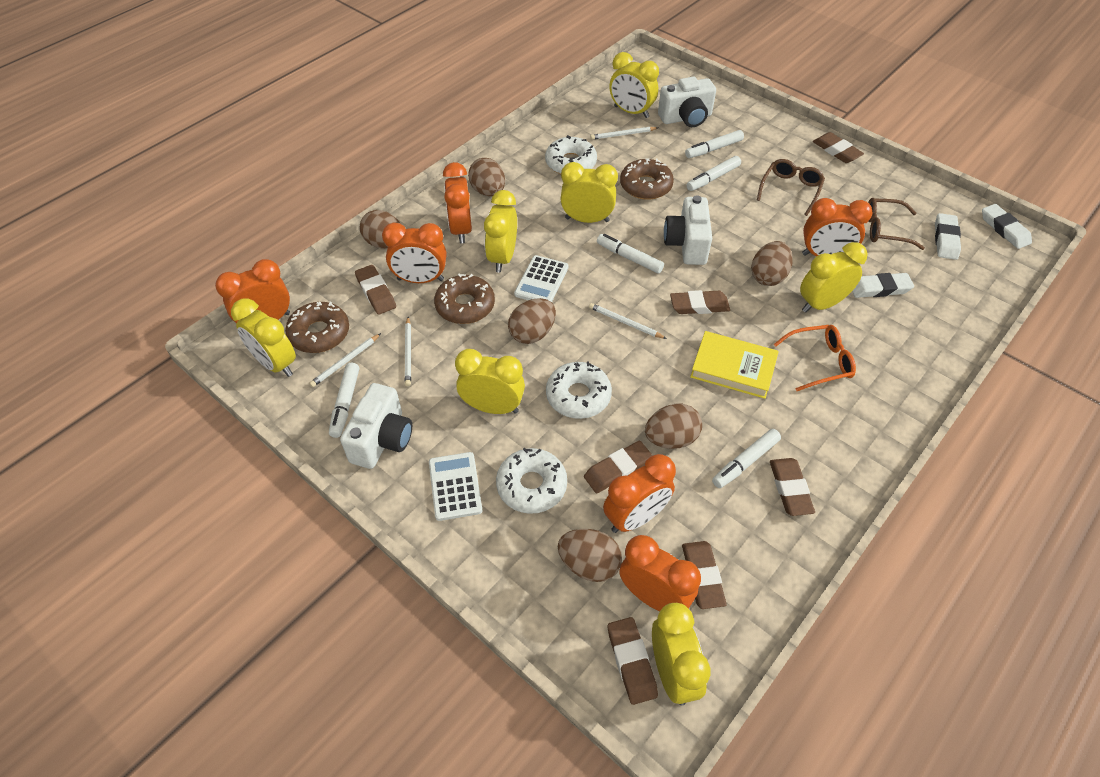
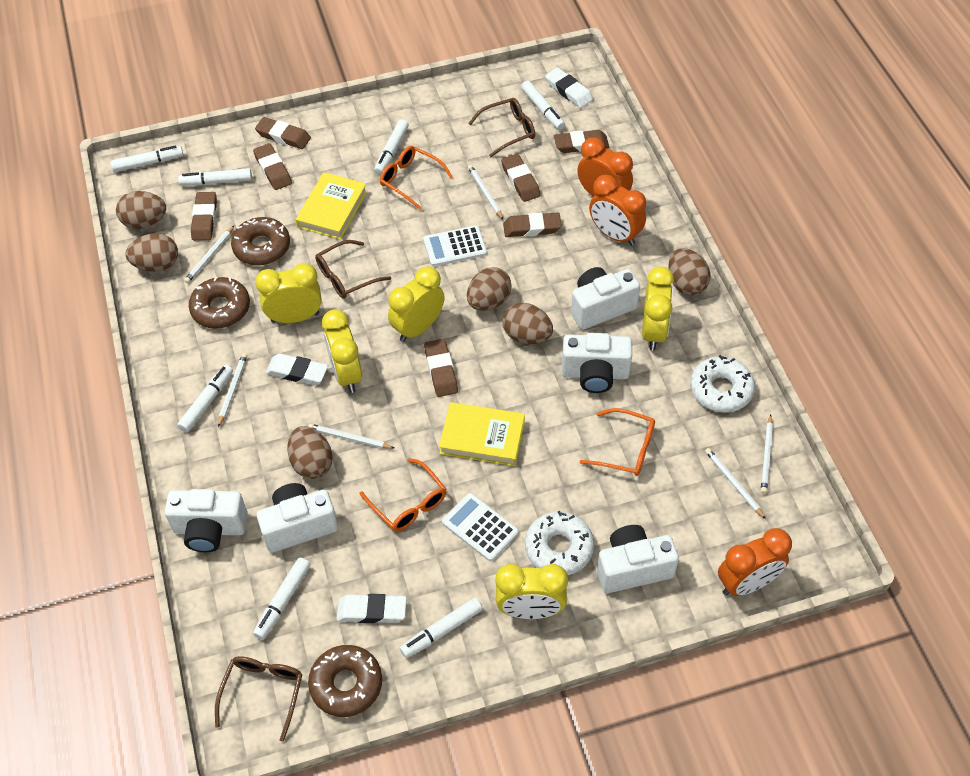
brown glasses: 2 -> 3
orange clock: 6 -> 3
orange glasses: 1 -> 3
white camera: 3 -> 5
white donut: 3 -> 2
white marker: 5 -> 7
white pencil: 4 -> 6
yellow book: 1 -> 2
yellow clock: 7 -> 5

